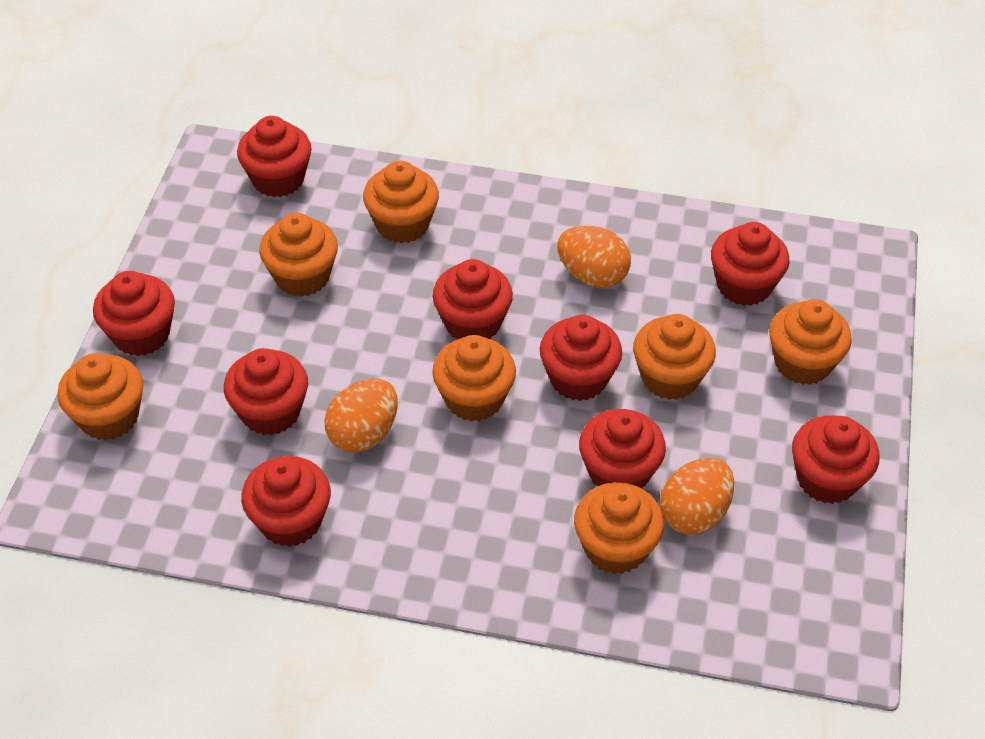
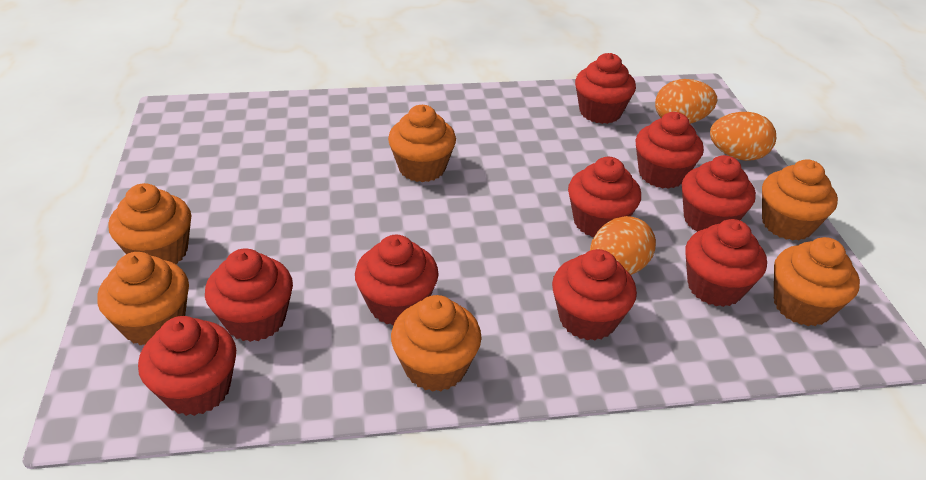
orange cupcake: 7 -> 6

